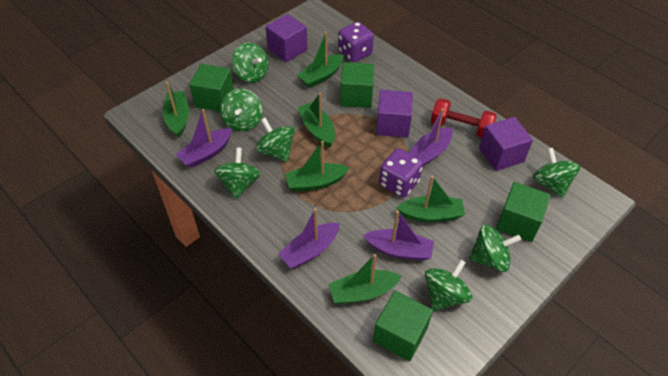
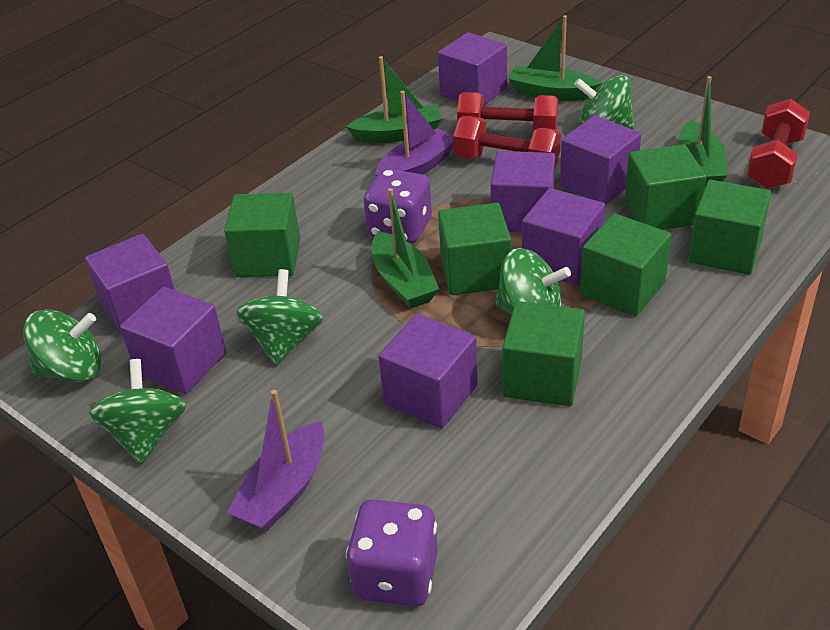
green boat: 6 -> 4
green cube: 4 -> 6
green spinning top: 7 -> 5
purple boat: 4 -> 2
purple cube: 3 -> 7
red dumbbell: 1 -> 3

